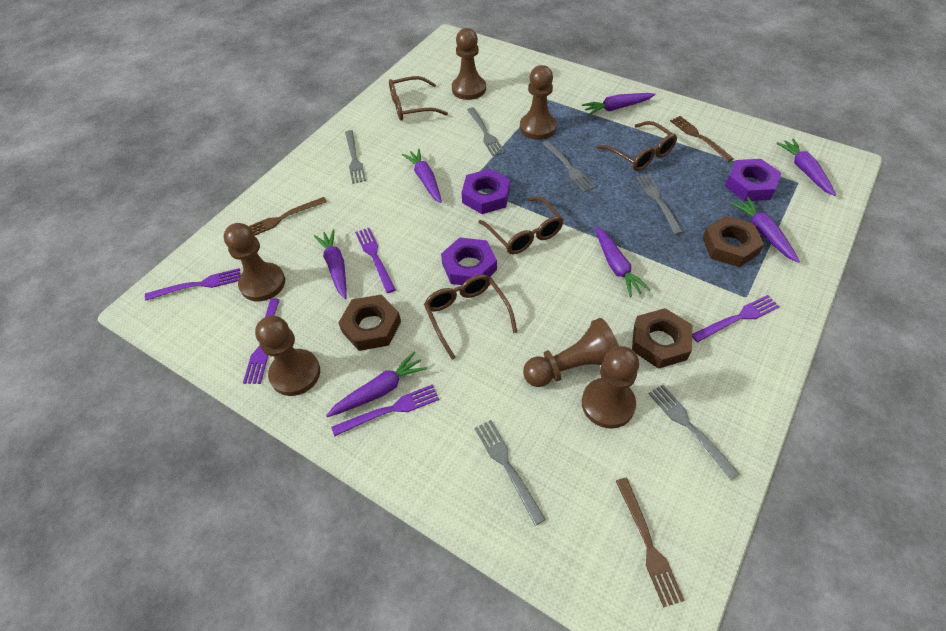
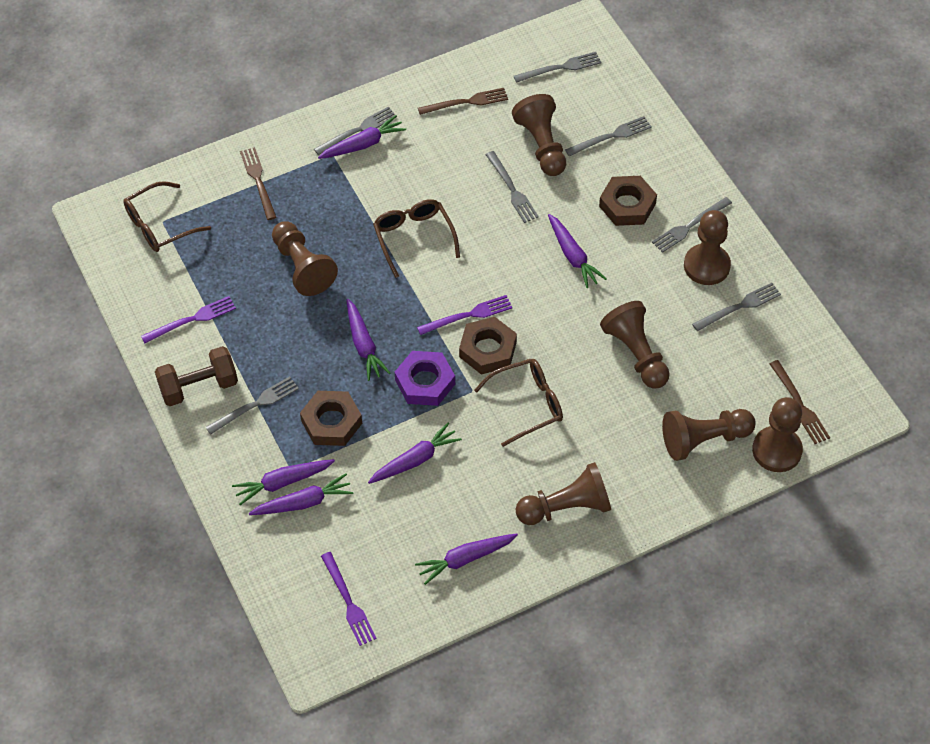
brown dumbbell: 0 -> 1
brown glasses: 4 -> 3
brown pawn: 6 -> 7
grey fork: 6 -> 7
purple fork: 5 -> 3
purple nut: 3 -> 1

